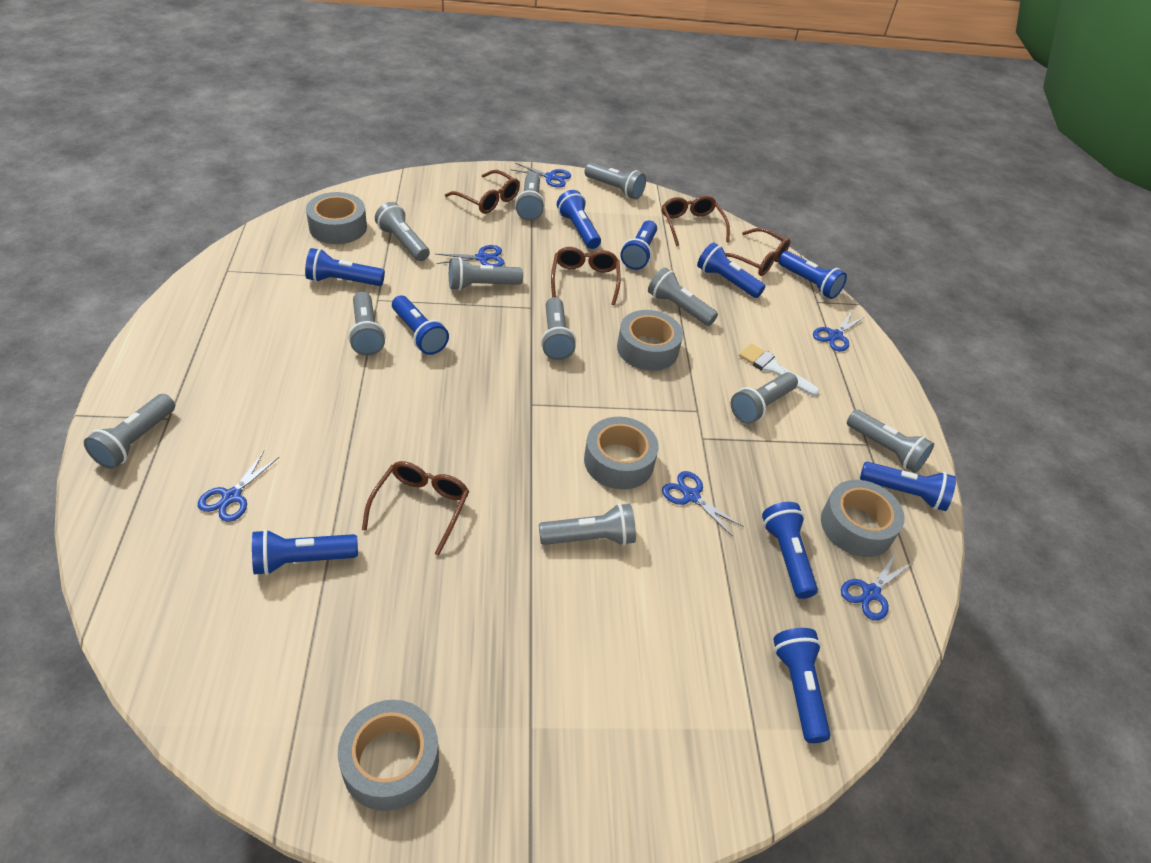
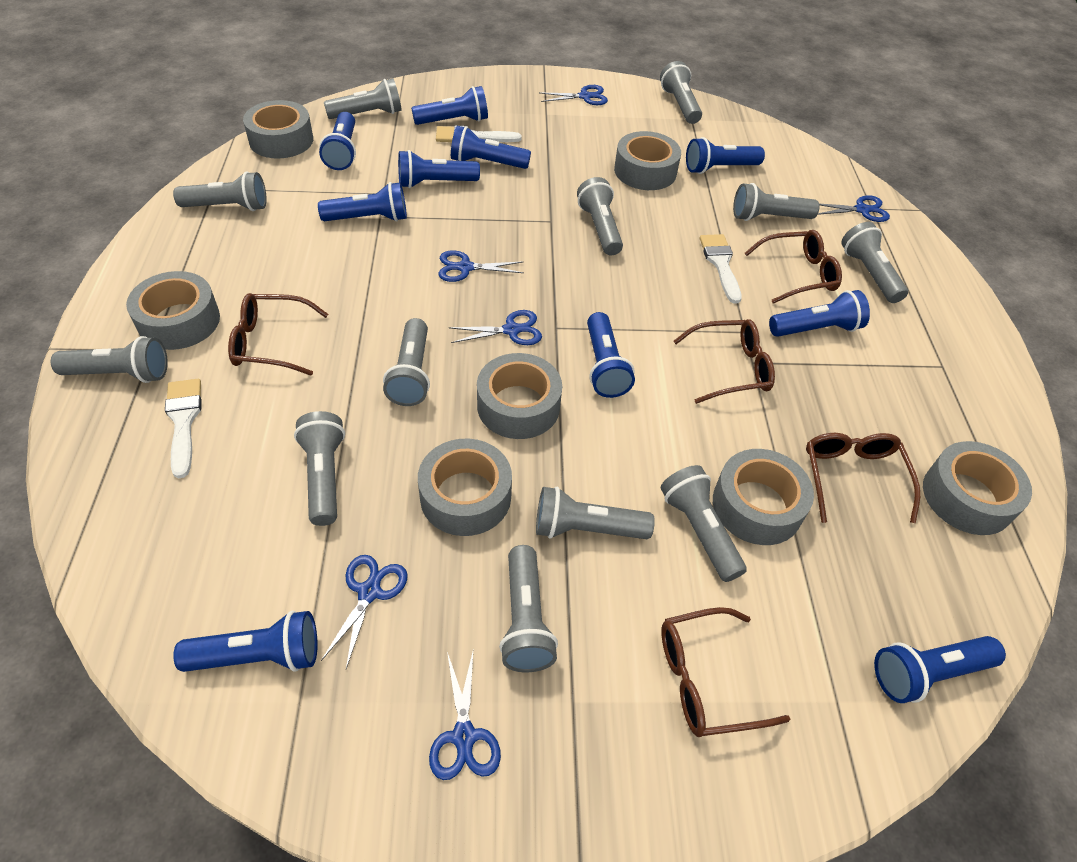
grey flashlight: 11 -> 12
grey tape: 5 -> 7
white brush: 1 -> 3

